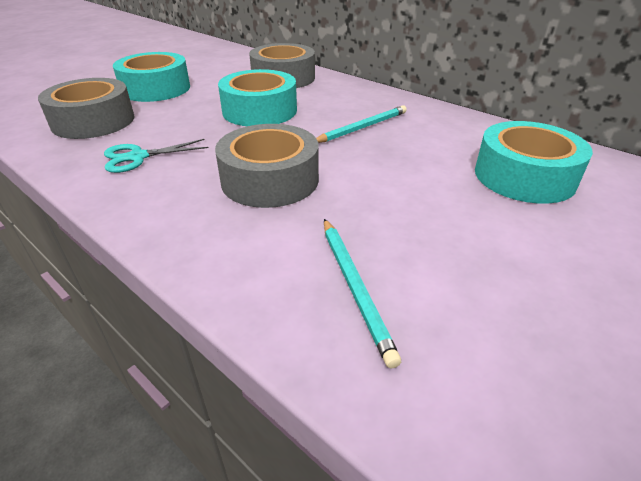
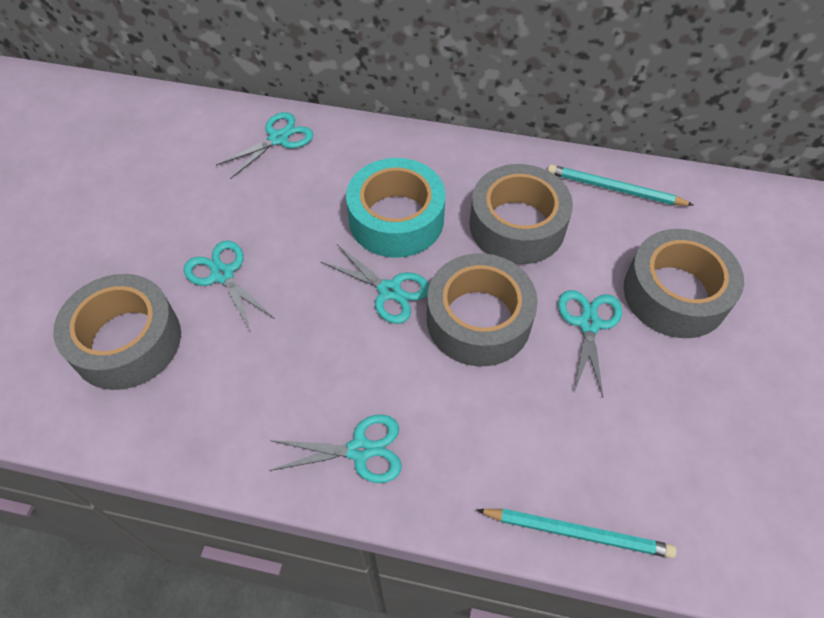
grey tape: 3 -> 4
turquoise scissors: 1 -> 5
turquoise tape: 3 -> 1

